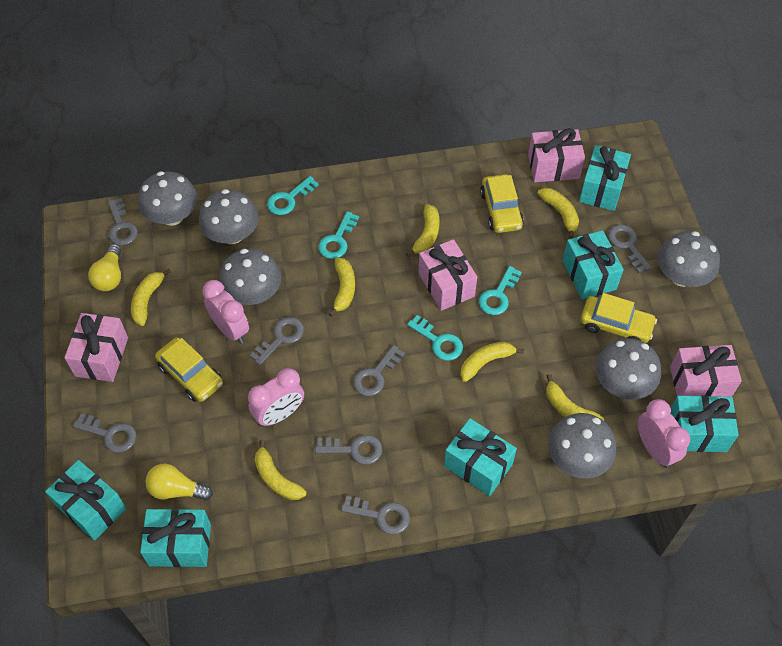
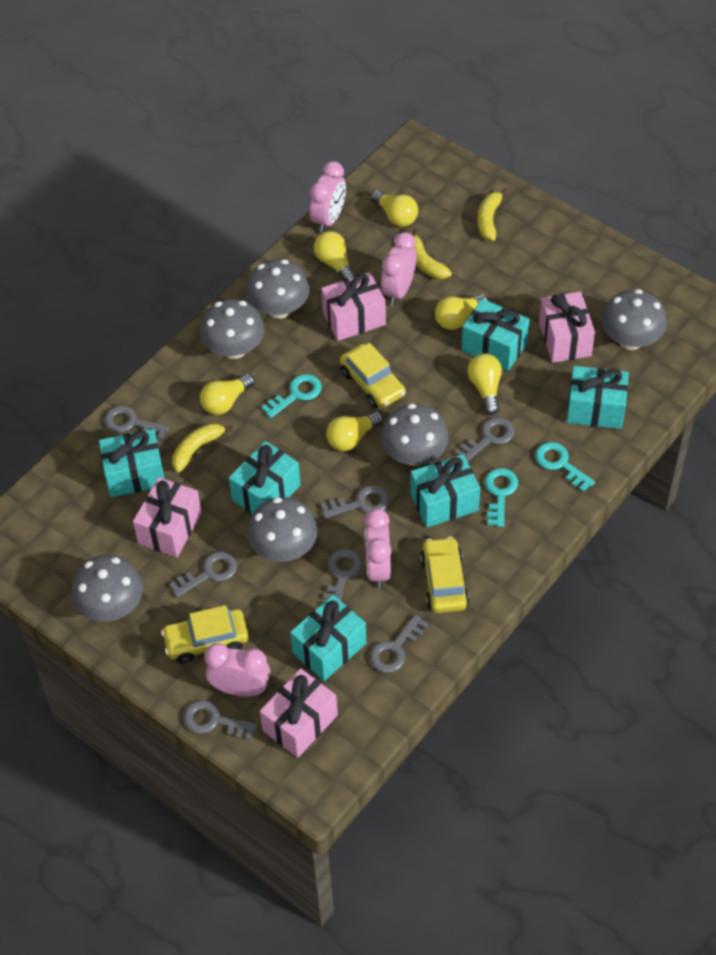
pink clock: 3 -> 4
turquoise key: 4 -> 3
yellow banana: 7 -> 3
yellow light bulb: 2 -> 6

